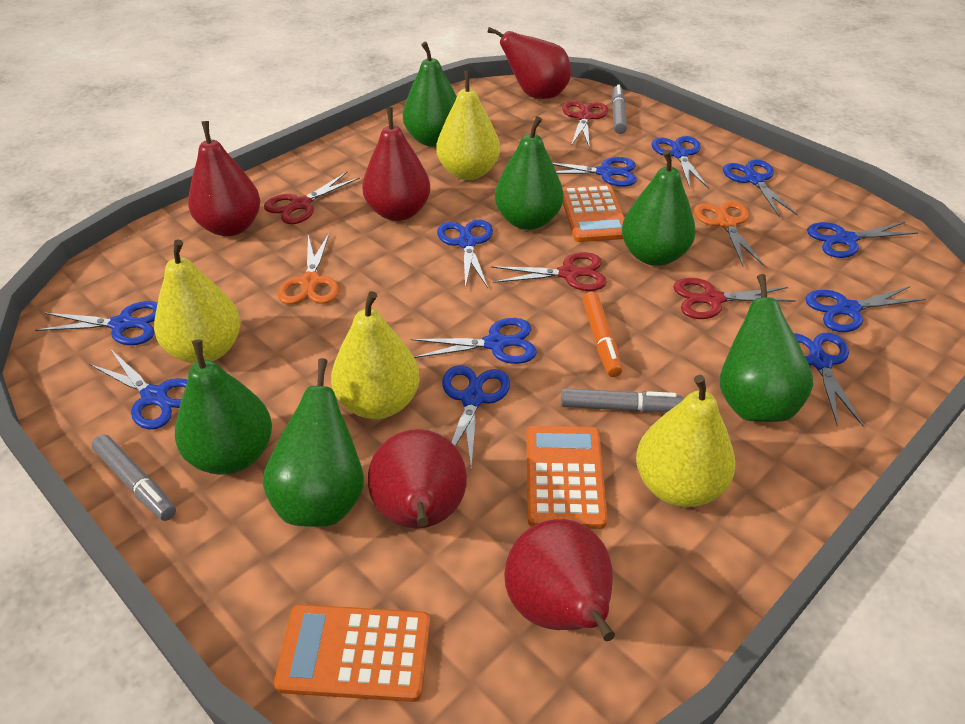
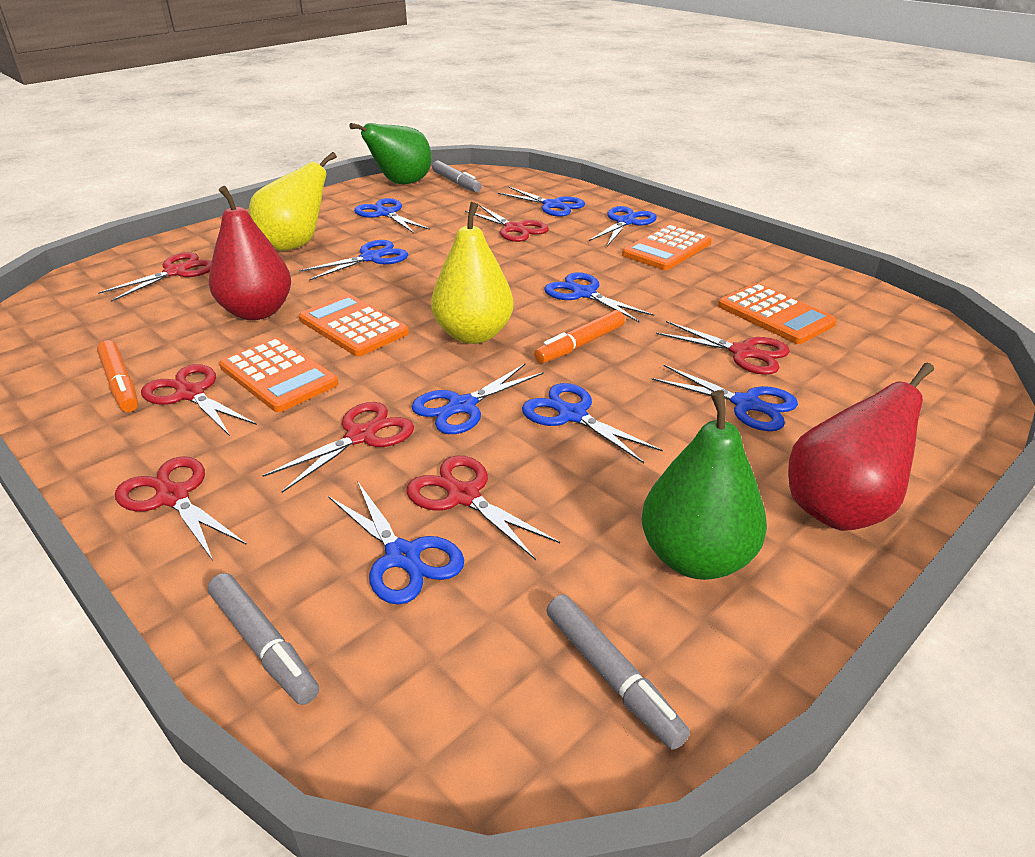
blue scissors: 11 -> 9
green pear: 6 -> 2
orange calculator: 3 -> 4
orange marker: 1 -> 2
orange scissors: 2 -> 0
red pear: 5 -> 2
red scissors: 4 -> 7
yellow pear: 4 -> 2

